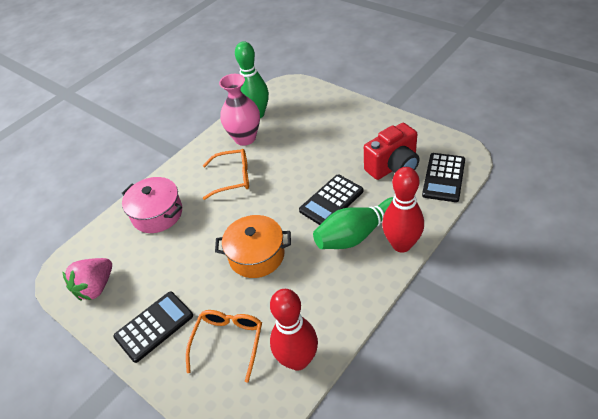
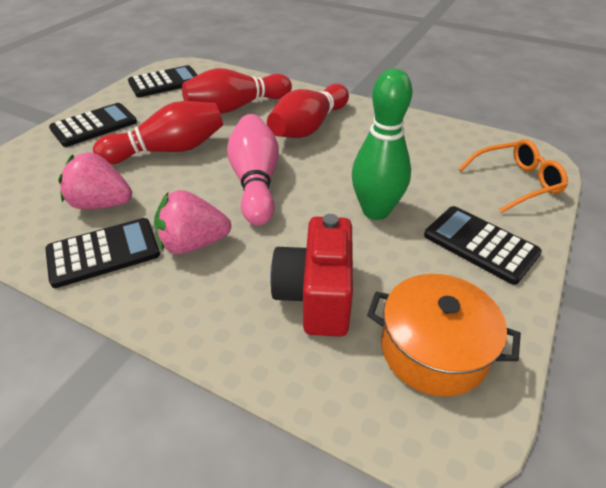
black calculator: 3 -> 4
green bowling pin: 2 -> 1
orange glasses: 2 -> 1
pink bowling pin: 0 -> 1
pink pot: 1 -> 0
pink strawberry: 1 -> 2
pink vase: 1 -> 0
red bowling pin: 2 -> 3

